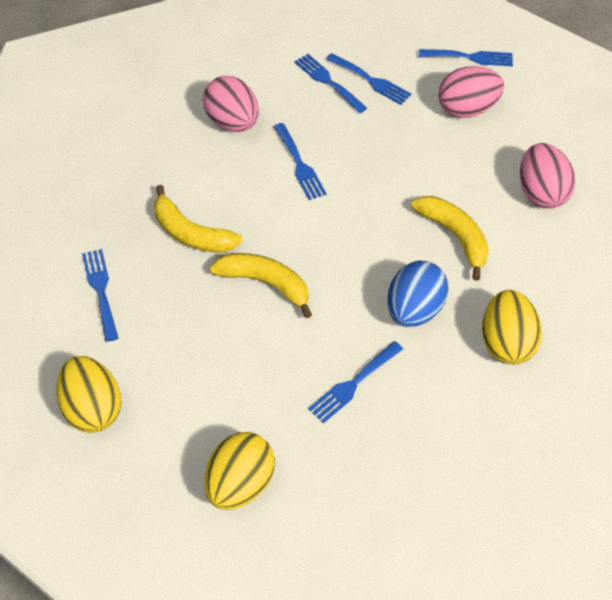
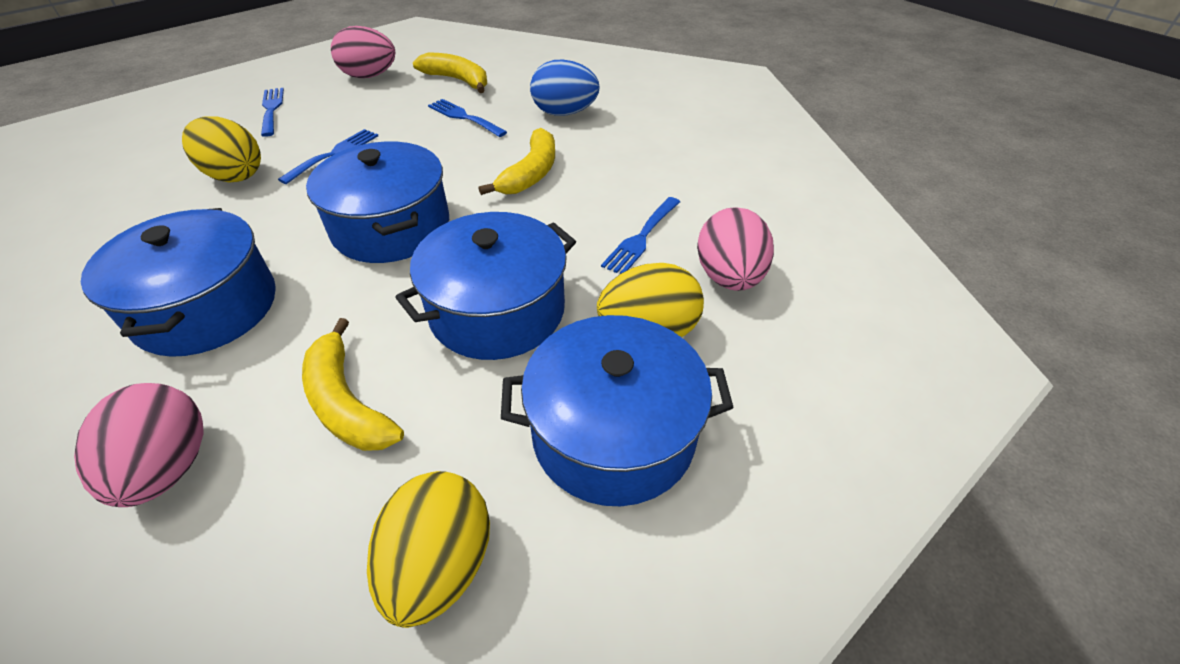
blue fork: 6 -> 4
blue pot: 0 -> 4

